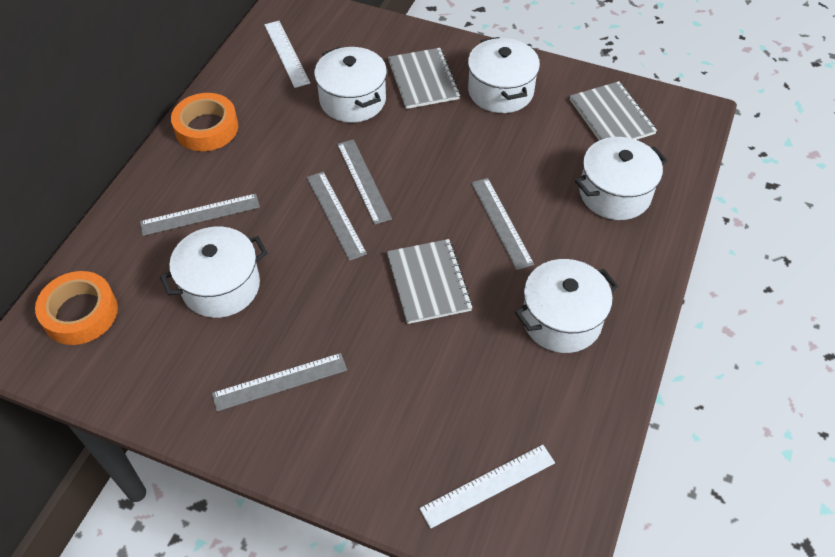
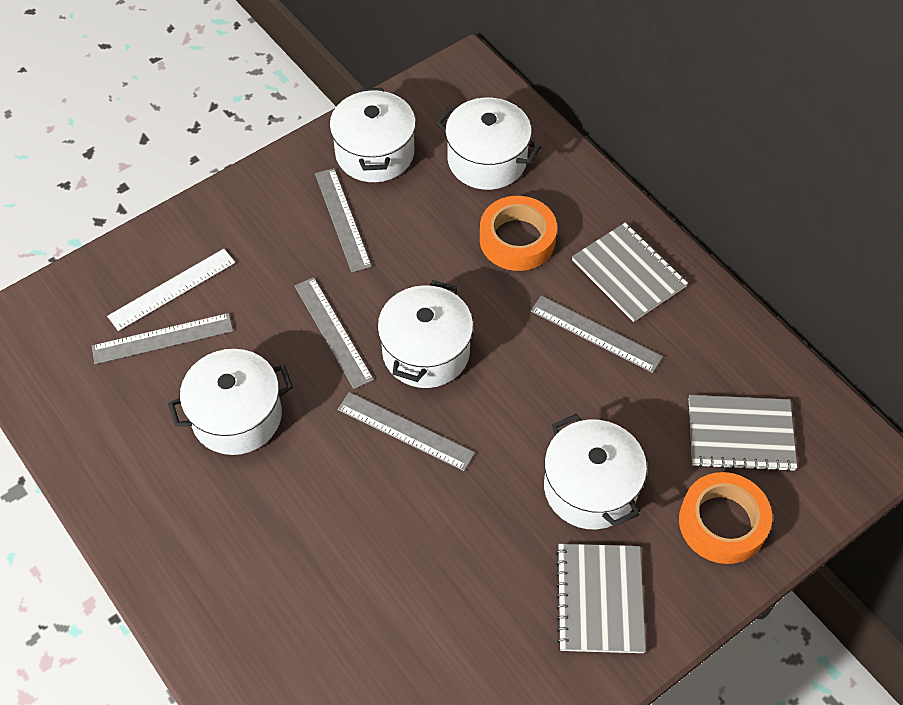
white ruler: 2 -> 1

